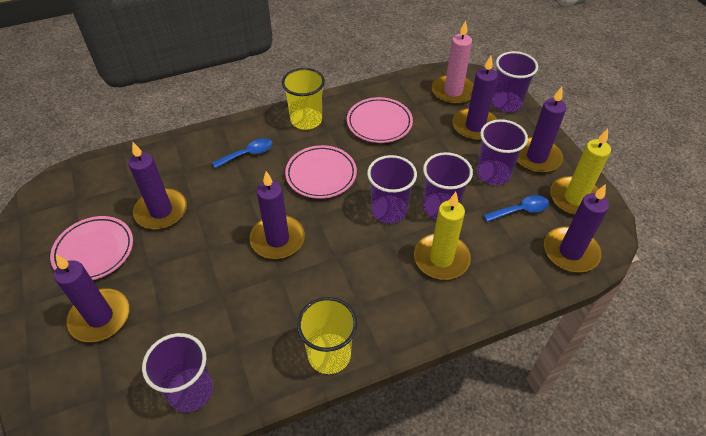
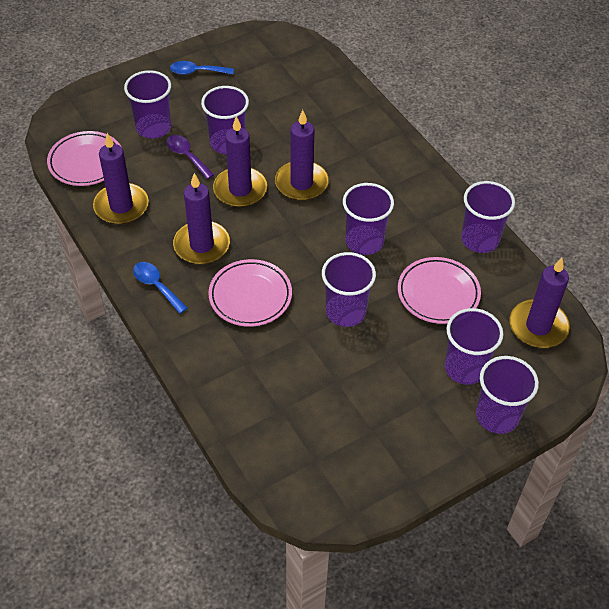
pink candle: 1 -> 0
purple candle: 6 -> 5
purple cup: 5 -> 7
purple spoon: 0 -> 1
yellow candle: 2 -> 0
yellow cup: 2 -> 0

